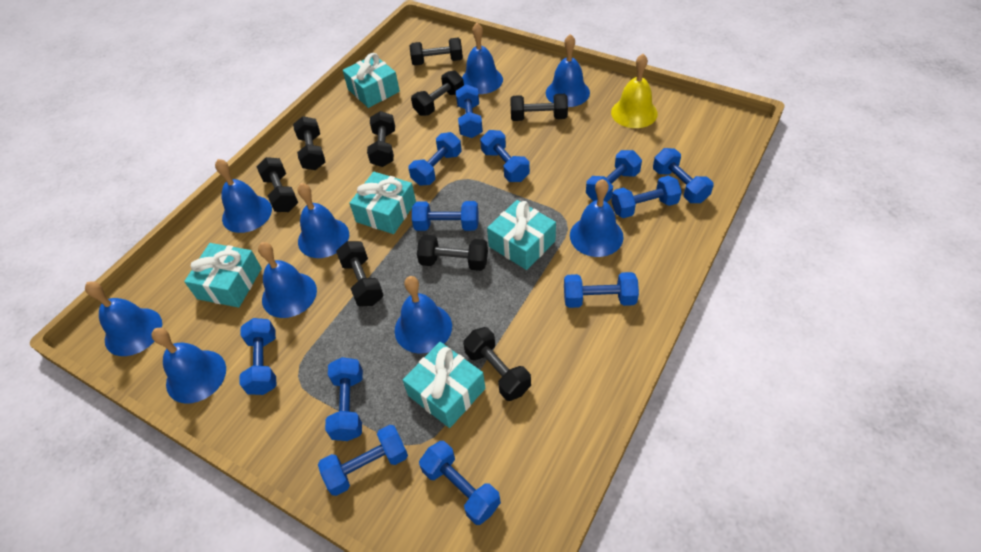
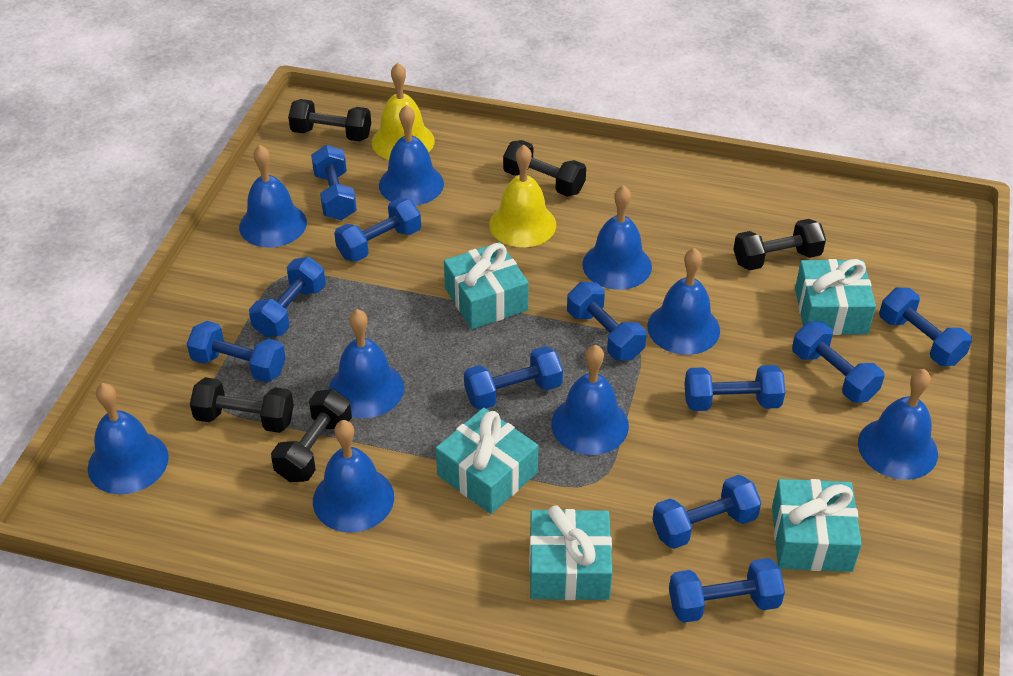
black dumbbell: 9 -> 5
blue dumbbell: 12 -> 11
yellow bell: 1 -> 2

